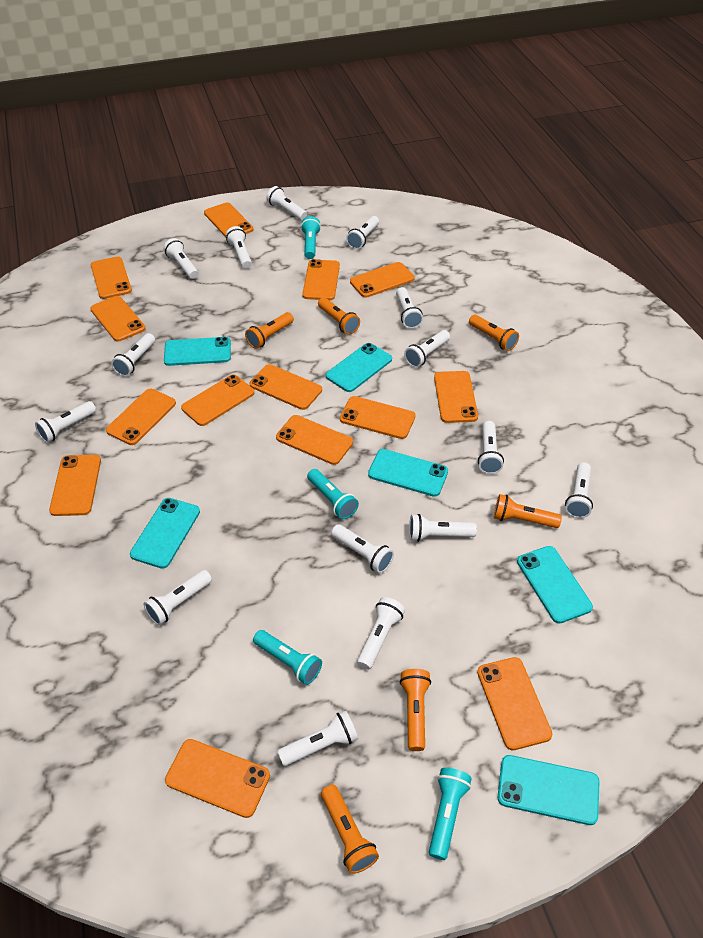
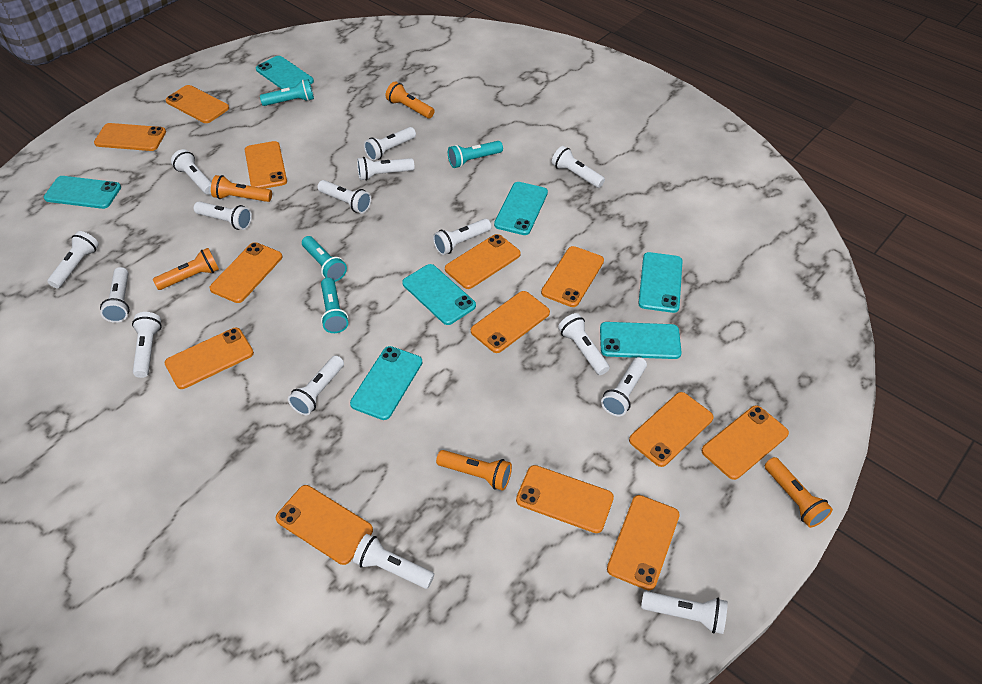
orange flashlight: 6 -> 5
orange phone: 14 -> 13
turquoise phone: 6 -> 7

